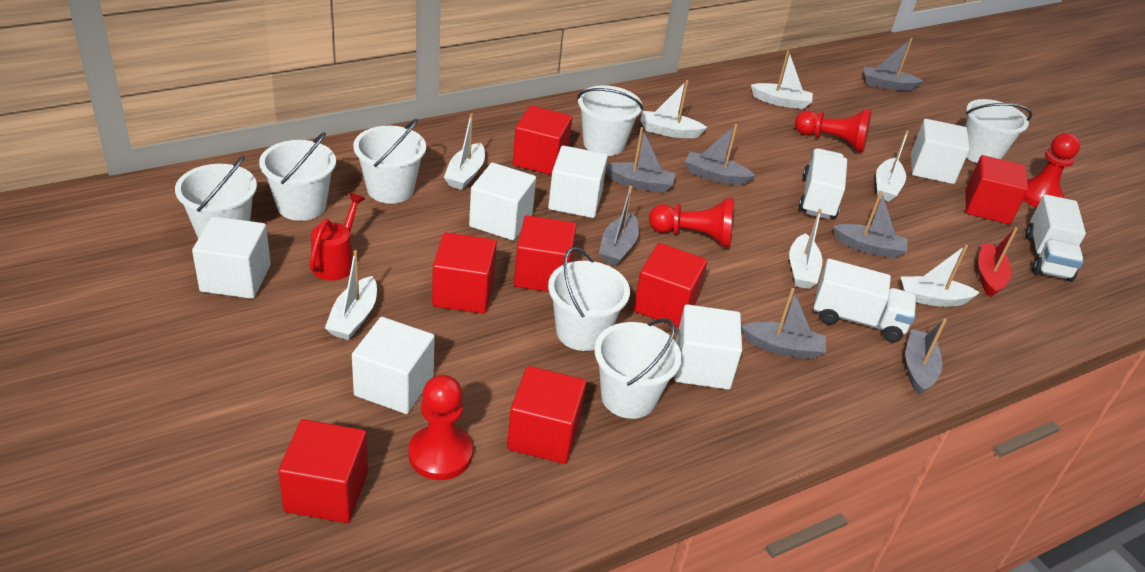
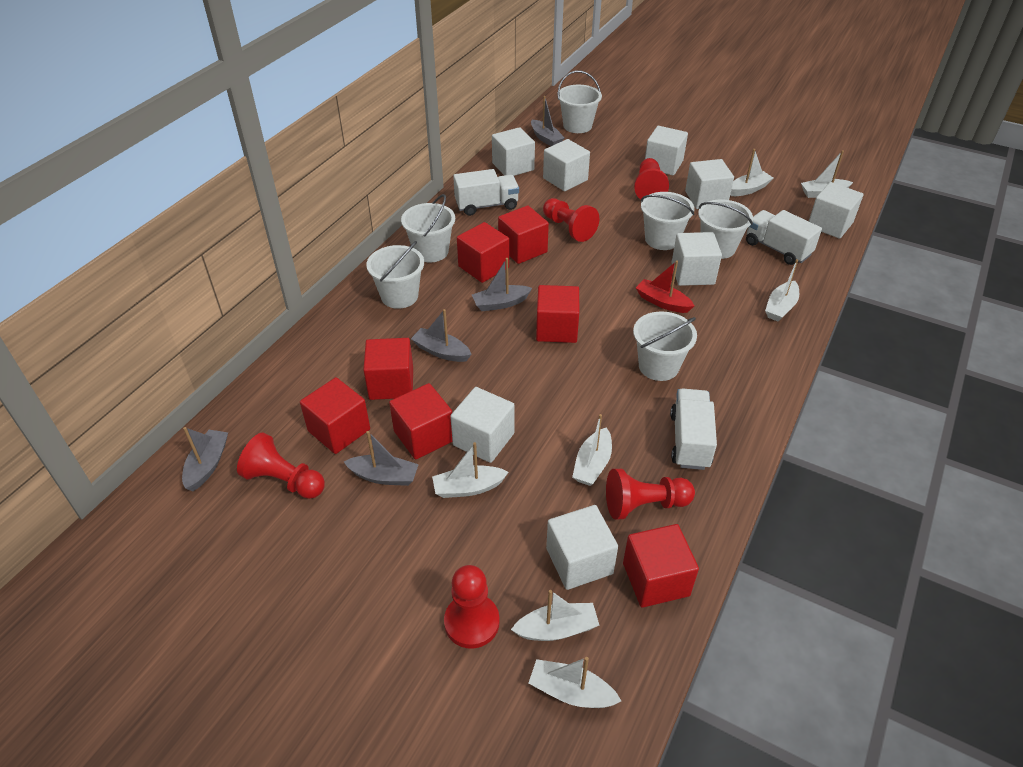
grey boat: 7 -> 5
red pawn: 4 -> 5
red watering can: 1 -> 0
white bucket: 7 -> 6
white cube: 6 -> 8

